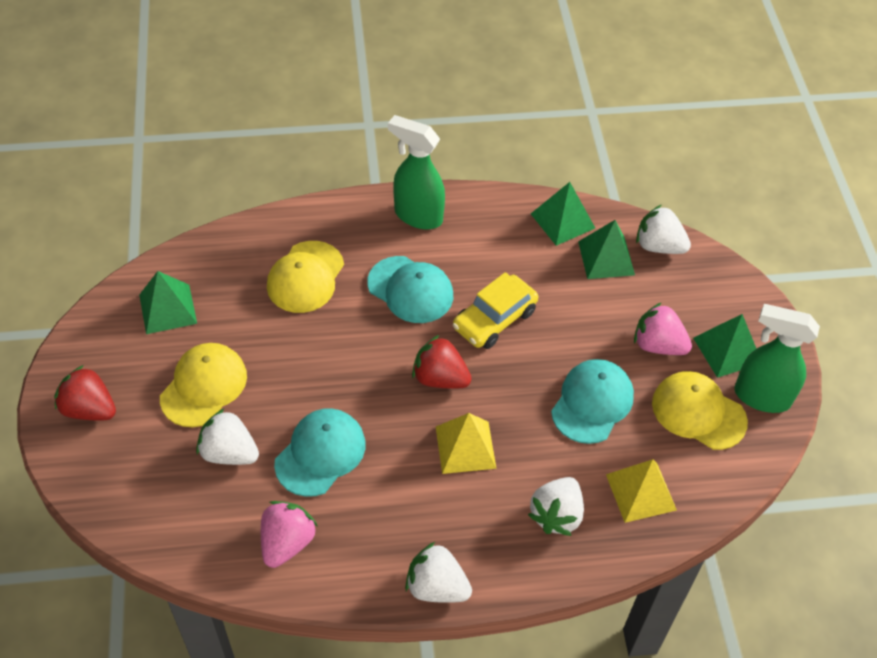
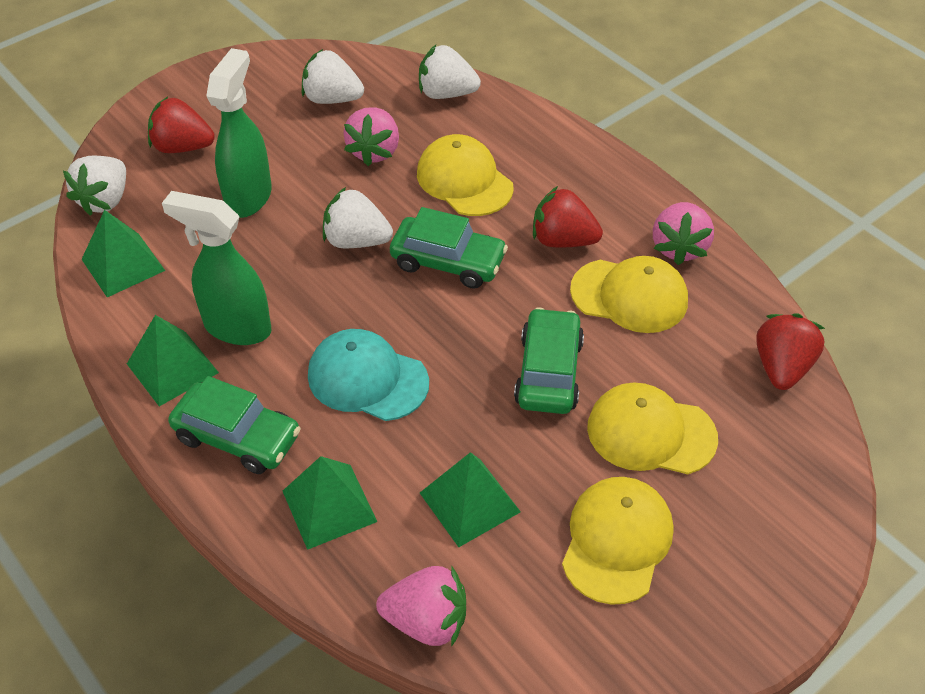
green car: 0 -> 3
pink strawberry: 2 -> 3
red strawberry: 2 -> 3
turquoise cap: 3 -> 1
yellow cap: 3 -> 4
yellow car: 1 -> 0
yellow pyramid: 2 -> 0

